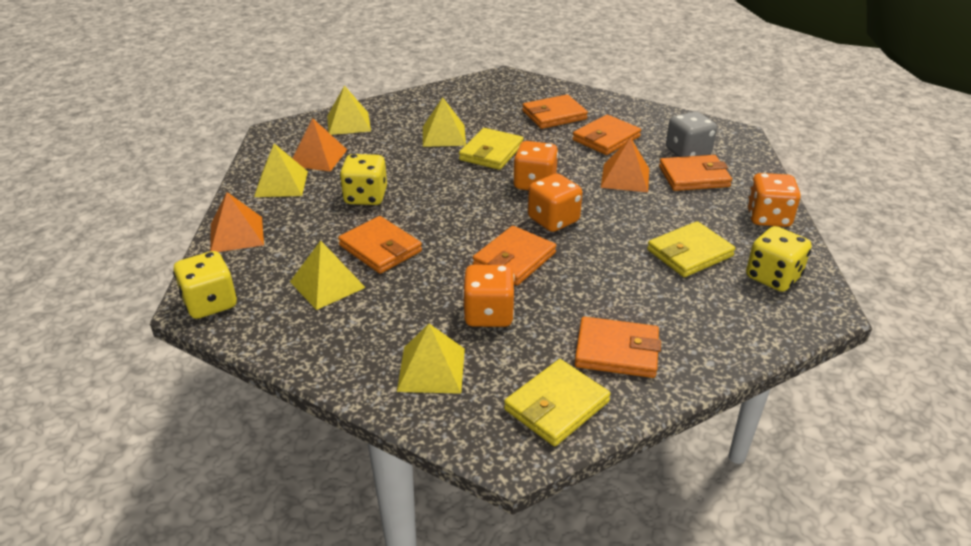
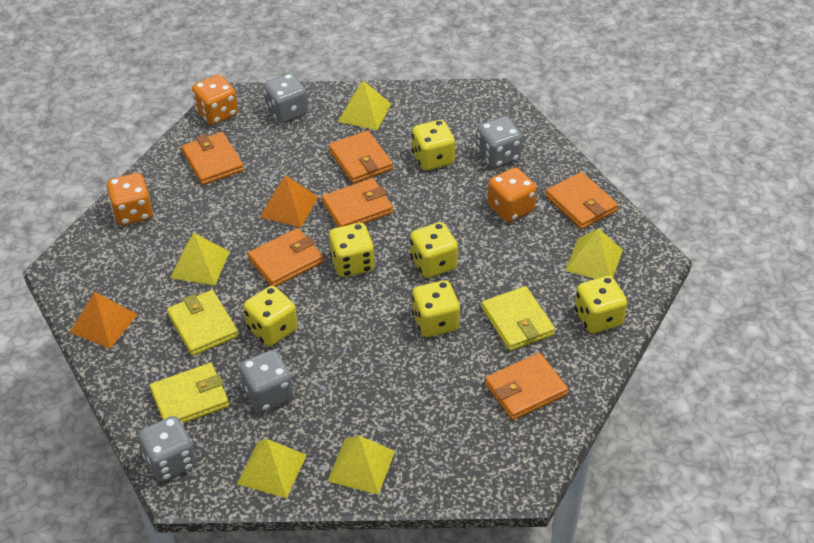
grey dice: 1 -> 4
orange dice: 4 -> 3
orange pyramid: 3 -> 2
yellow dice: 3 -> 6

